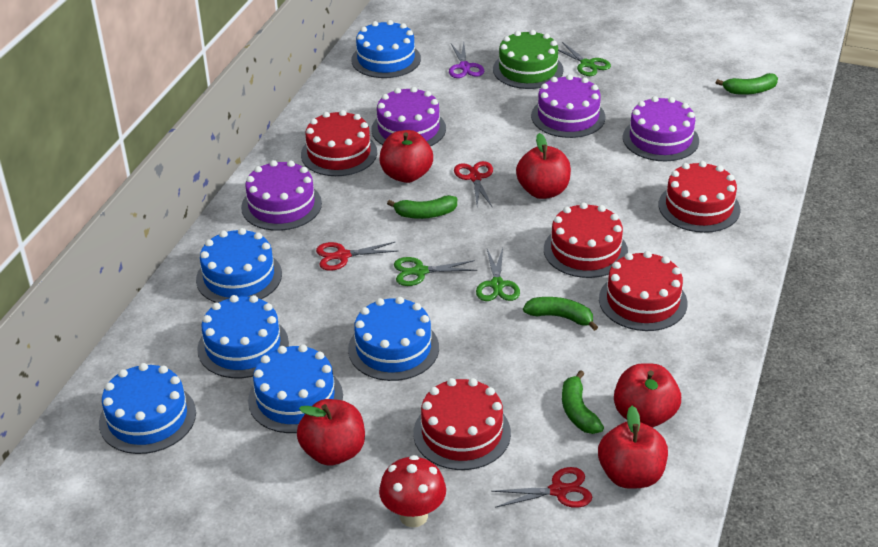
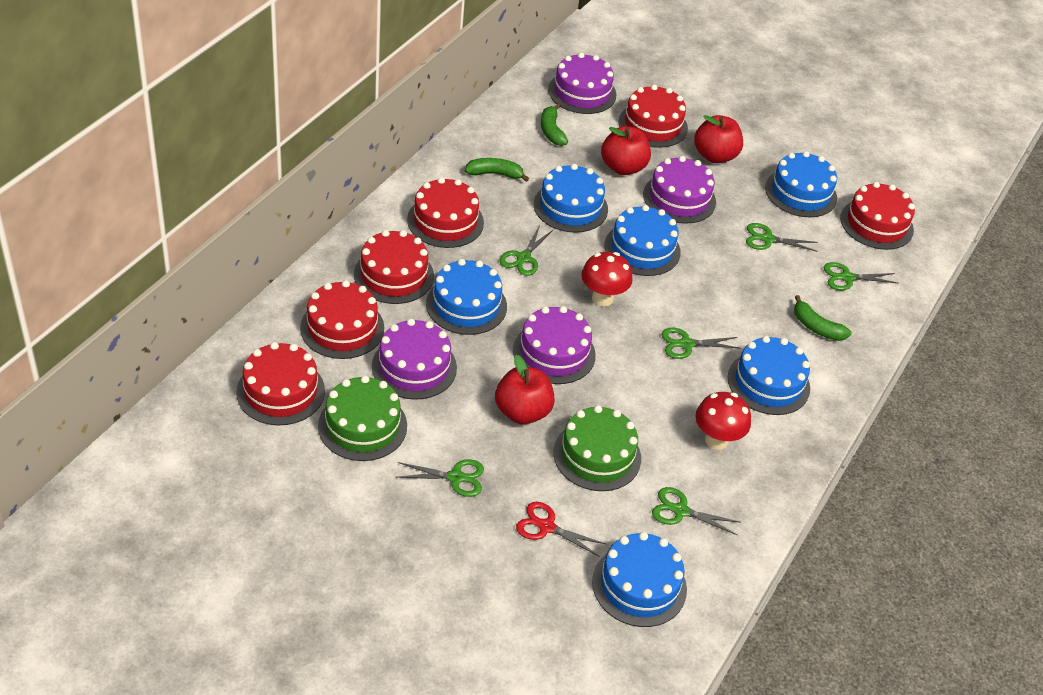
green banana: 4 -> 3
green cake: 1 -> 2
green scissors: 3 -> 6
purple scissors: 1 -> 0
red apple: 5 -> 3
red cake: 5 -> 6
red mushroom: 1 -> 2
red scissors: 3 -> 1

